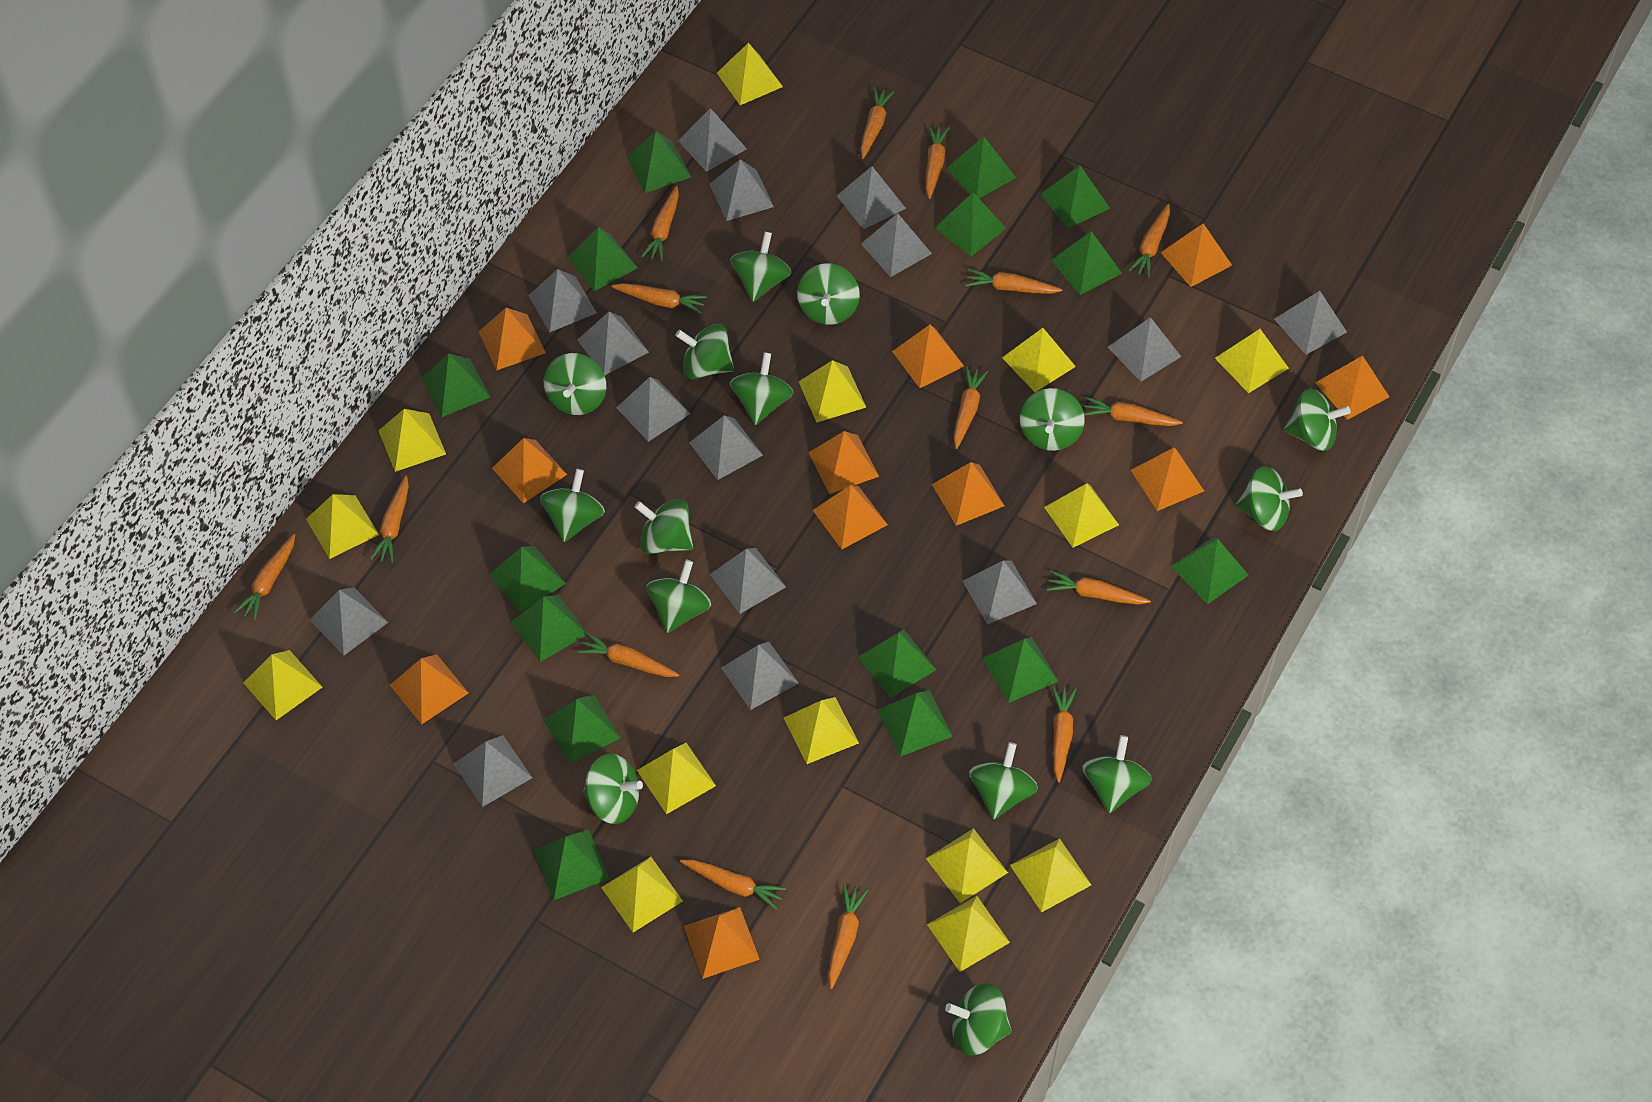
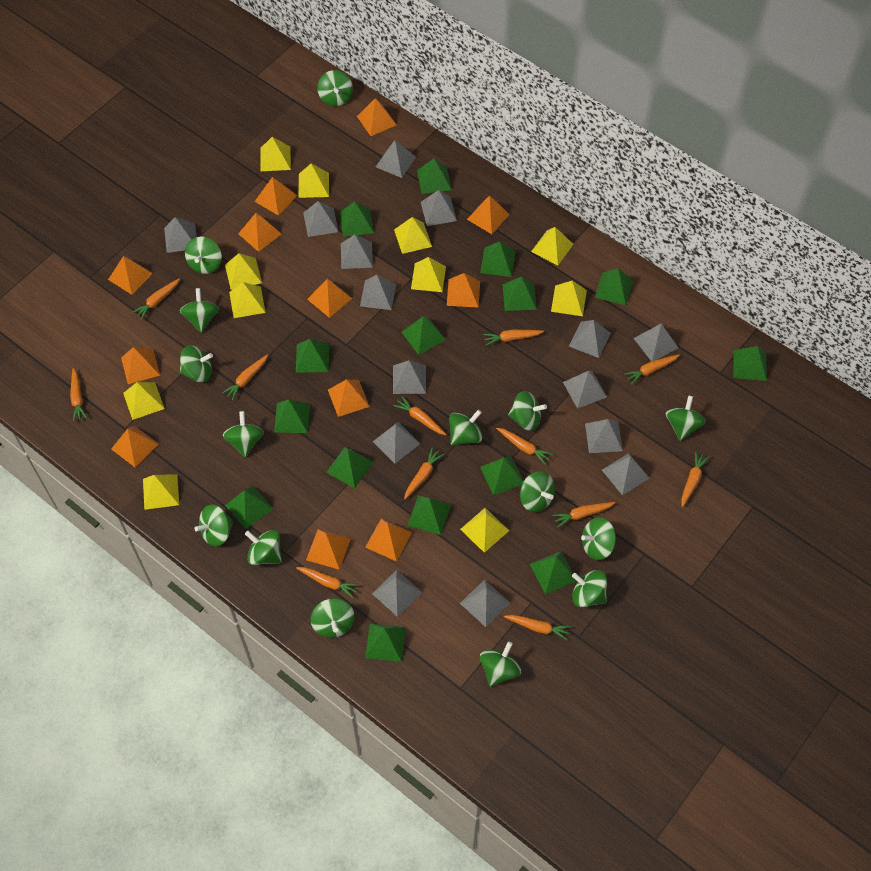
orange carrot: 15 -> 12
orange pyramid: 11 -> 12
yellow pyramid: 14 -> 11

